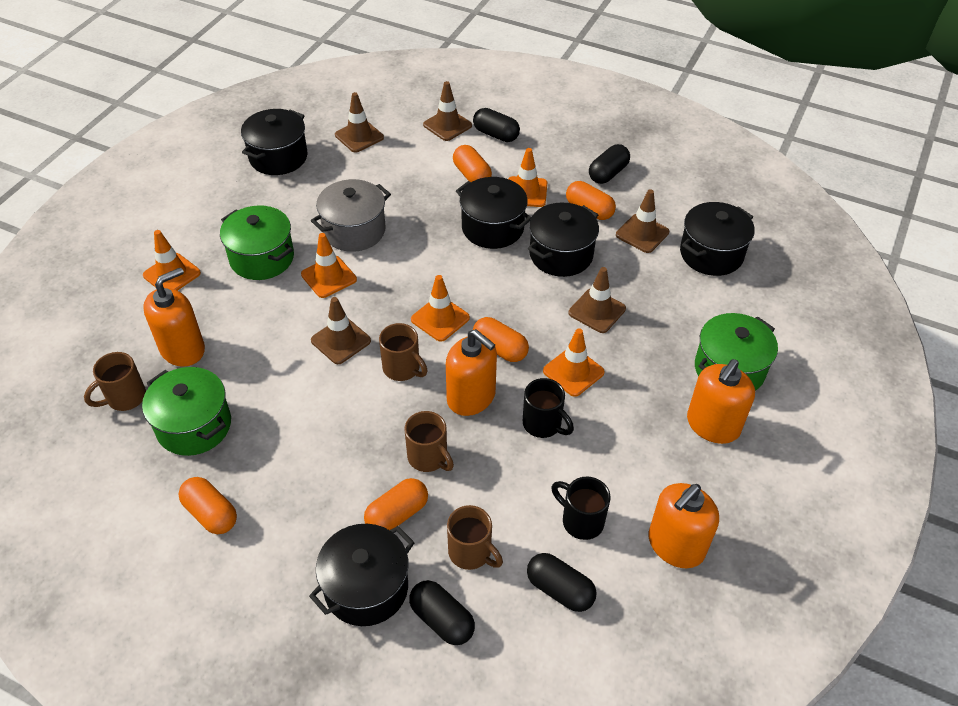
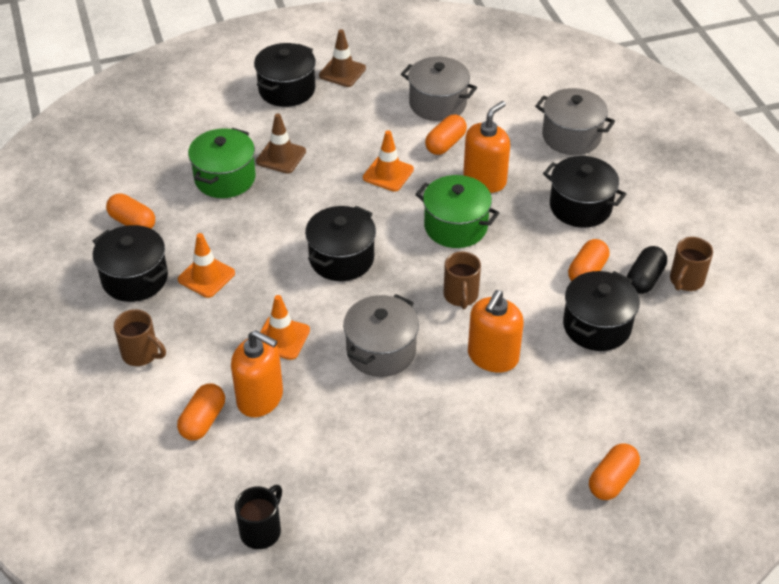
black capsule: 4 -> 1
black mug: 2 -> 1
brown mug: 4 -> 3
brown traffic cone: 5 -> 2
green pot: 3 -> 2
grey pot: 1 -> 3
orange soap dispenser: 4 -> 3
orange traffic cone: 5 -> 3

